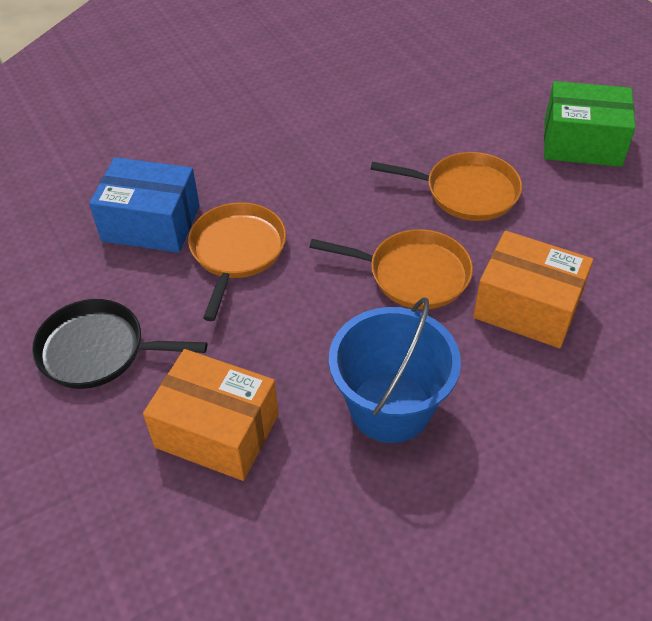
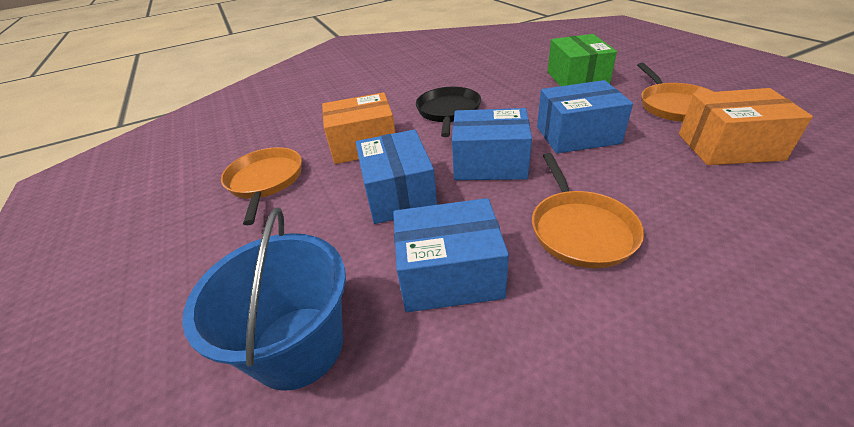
blue box: 1 -> 4

